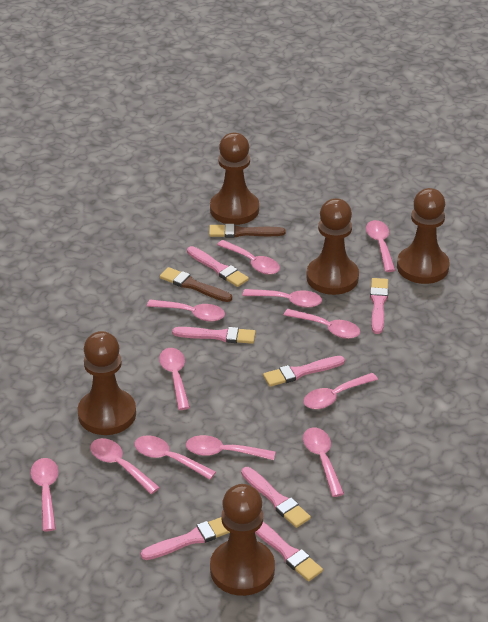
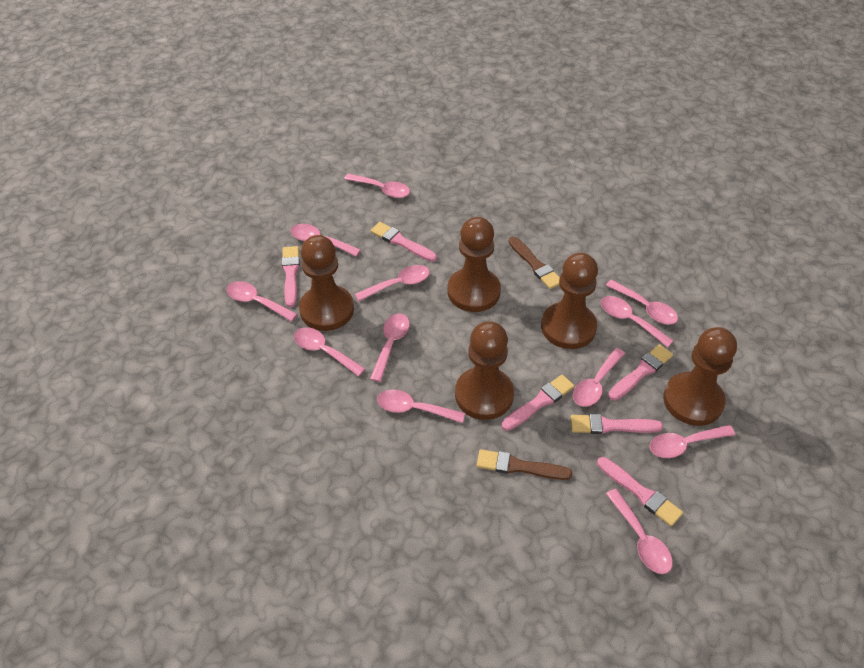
pink brush: 7 -> 6

